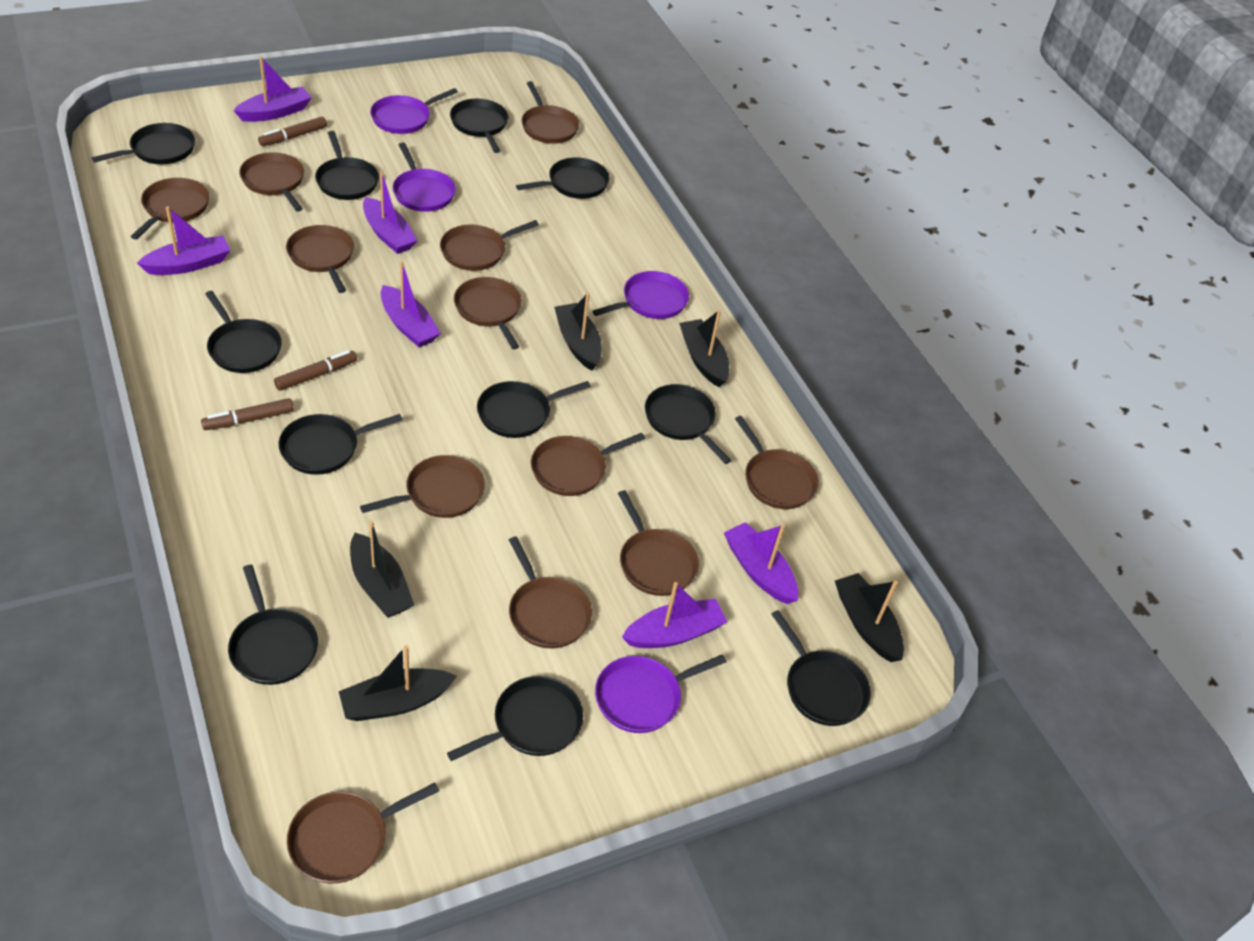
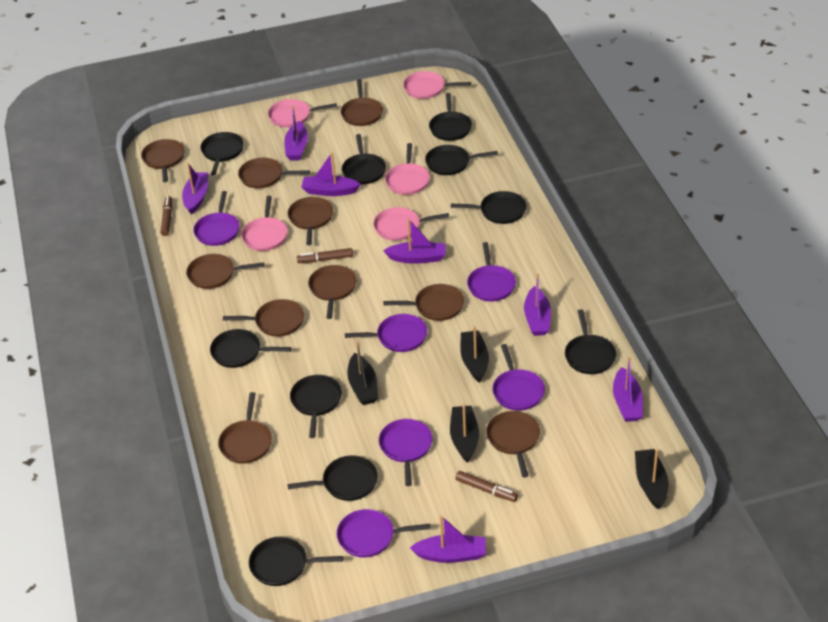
black boat: 5 -> 4
black pan: 11 -> 10
brown pan: 12 -> 10
pink pan: 0 -> 5
purple boat: 6 -> 7
purple pan: 4 -> 6

